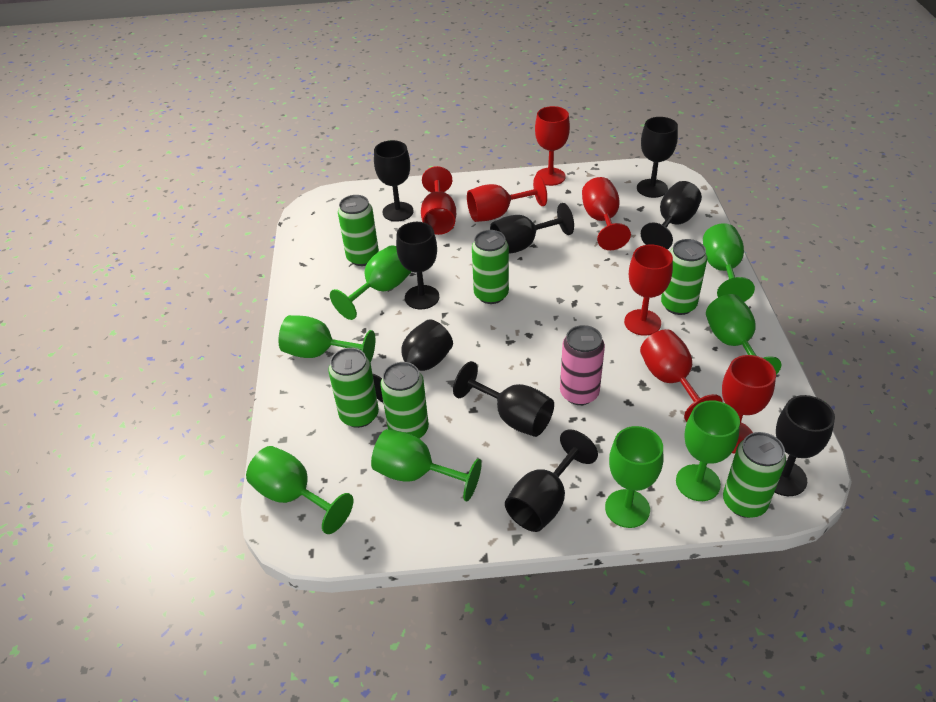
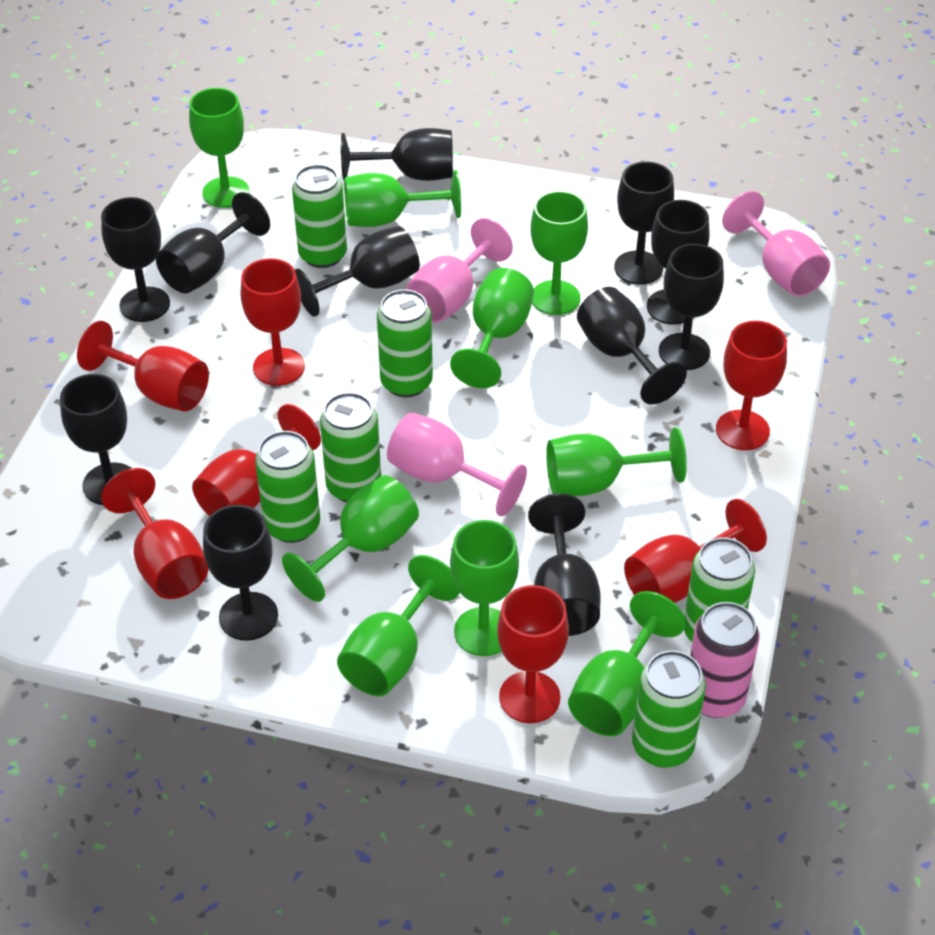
black goblet: 9 -> 11
green goblet: 8 -> 9
pink goblet: 0 -> 3

